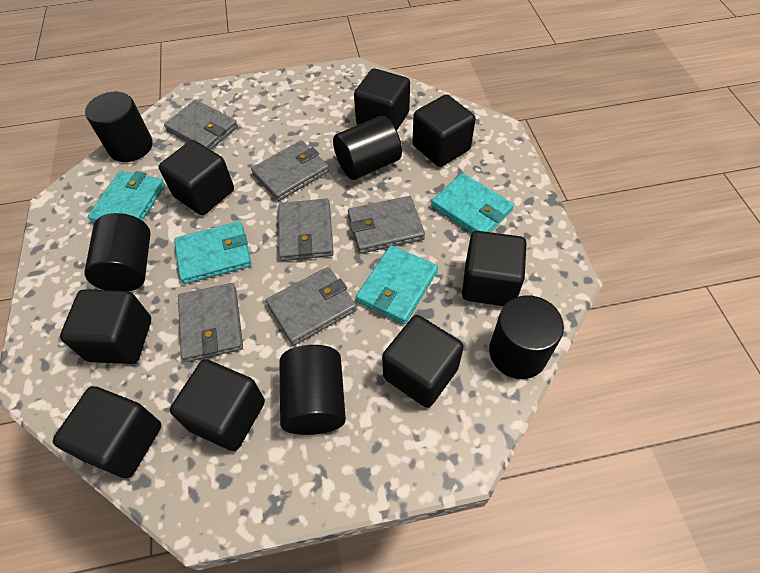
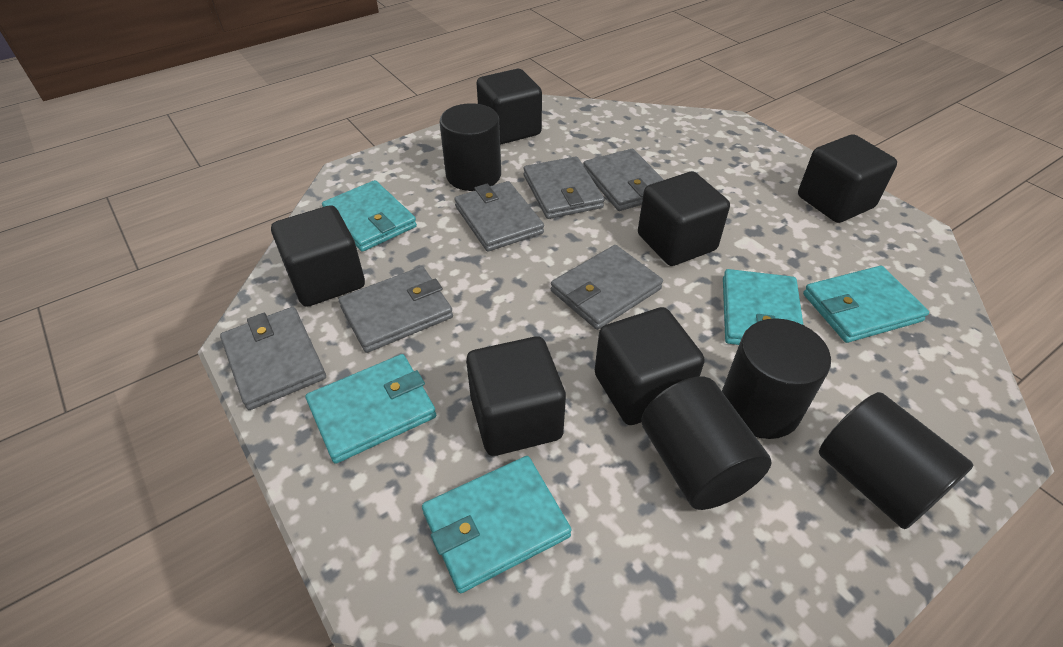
black cube: 8 -> 6
black cylinder: 5 -> 4
turquoise wallet: 4 -> 5

